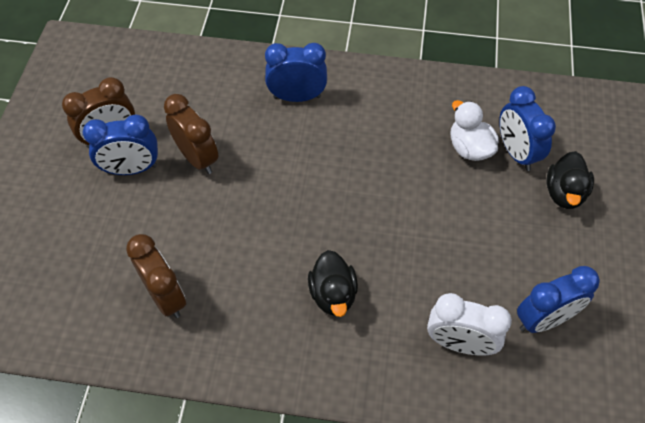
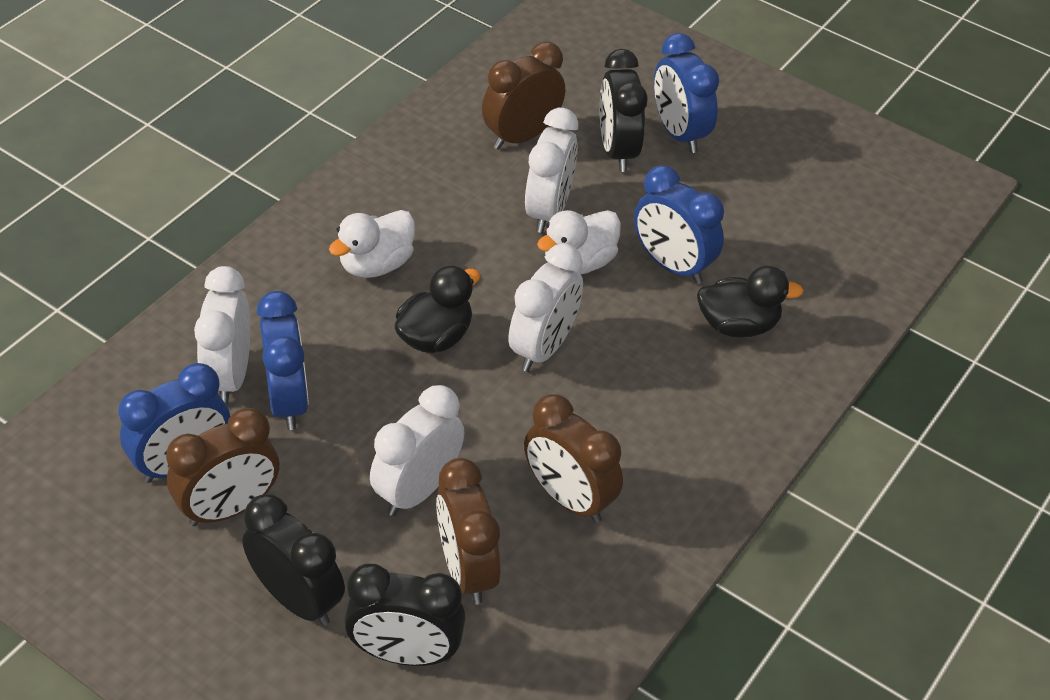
black clock: 0 -> 3
brown clock: 3 -> 4
white clock: 1 -> 4
white duck: 1 -> 2

